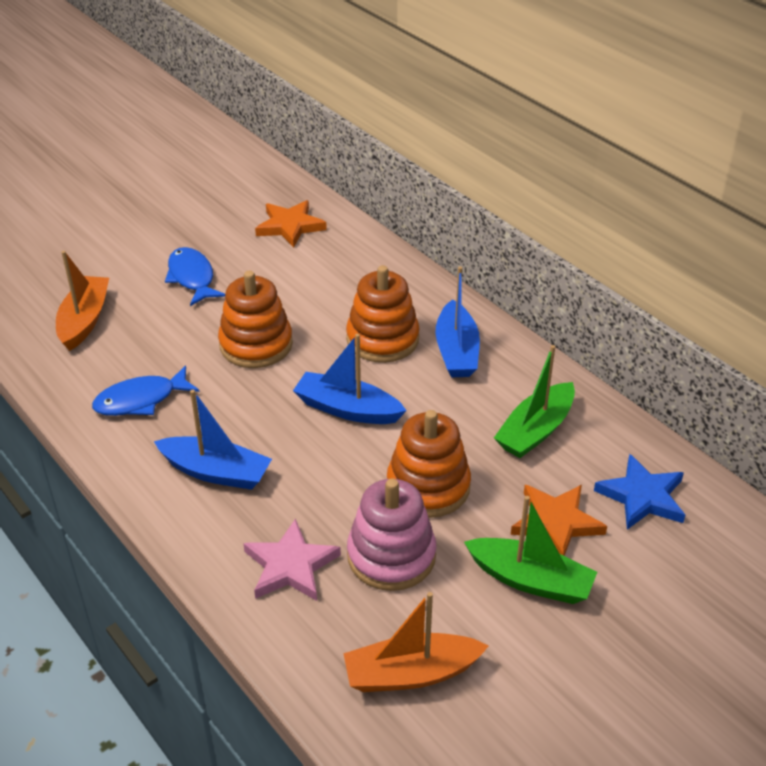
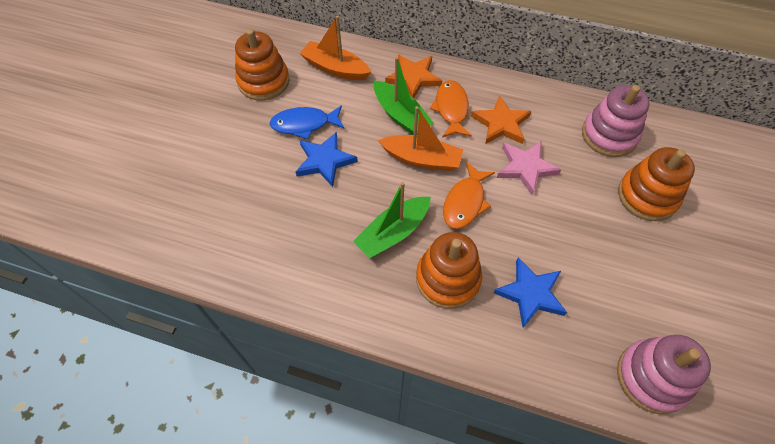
blue boat: 3 -> 0
blue fish: 2 -> 1
blue star: 1 -> 2
orange fish: 0 -> 2
pink stacking toy: 1 -> 2

